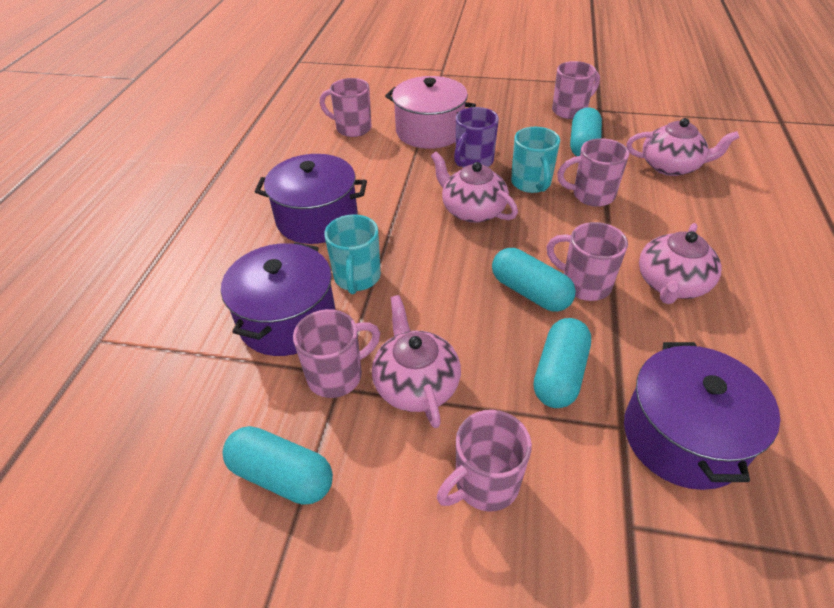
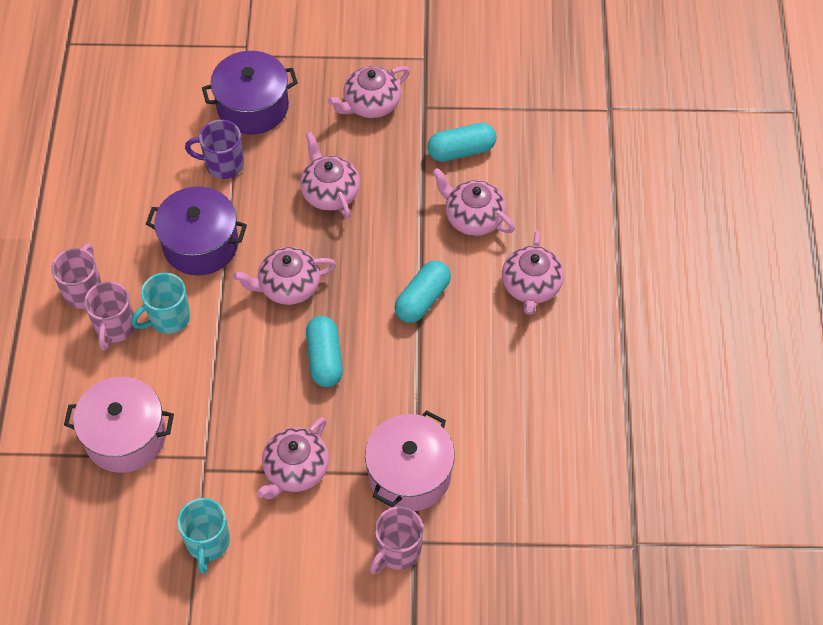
pink mug: 6 -> 3
pink pot: 1 -> 2
pink teapot: 4 -> 6
purple pot: 3 -> 2
turquoise capsule: 4 -> 3

